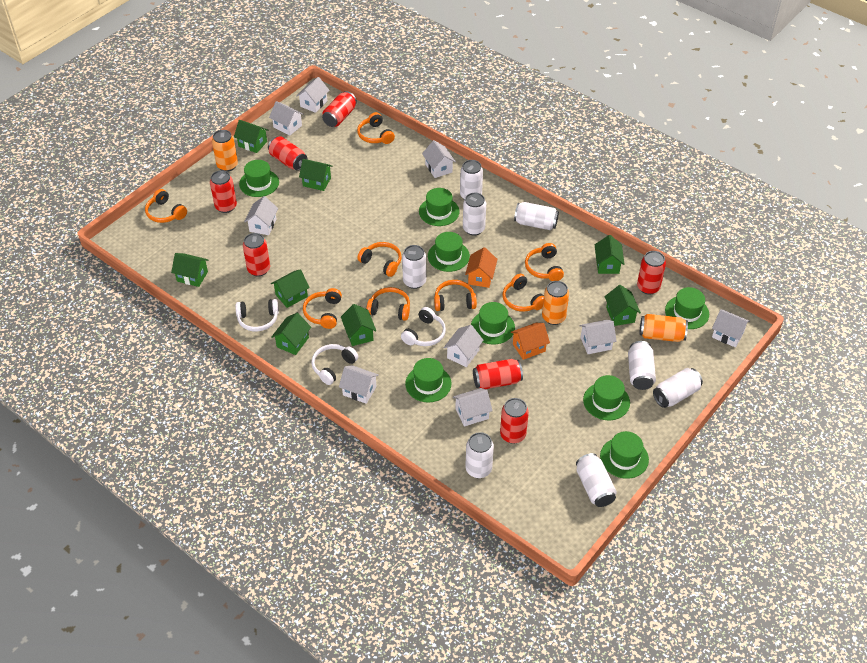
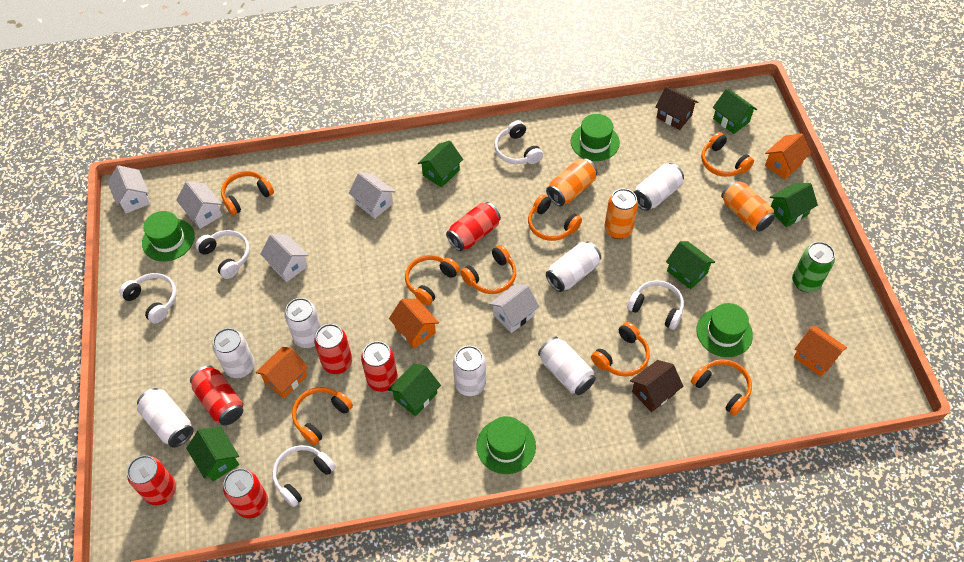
brown house: 0 -> 2
green can: 0 -> 1
green hat: 8 -> 4
green house: 8 -> 6
orange house: 2 -> 4
red can: 7 -> 6
white can: 8 -> 7
white headphones: 3 -> 5
white house: 9 -> 5

